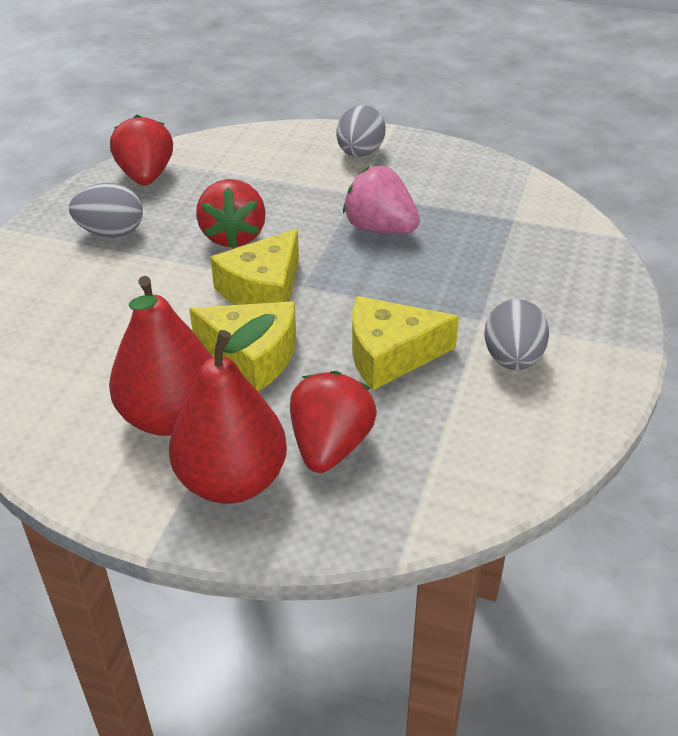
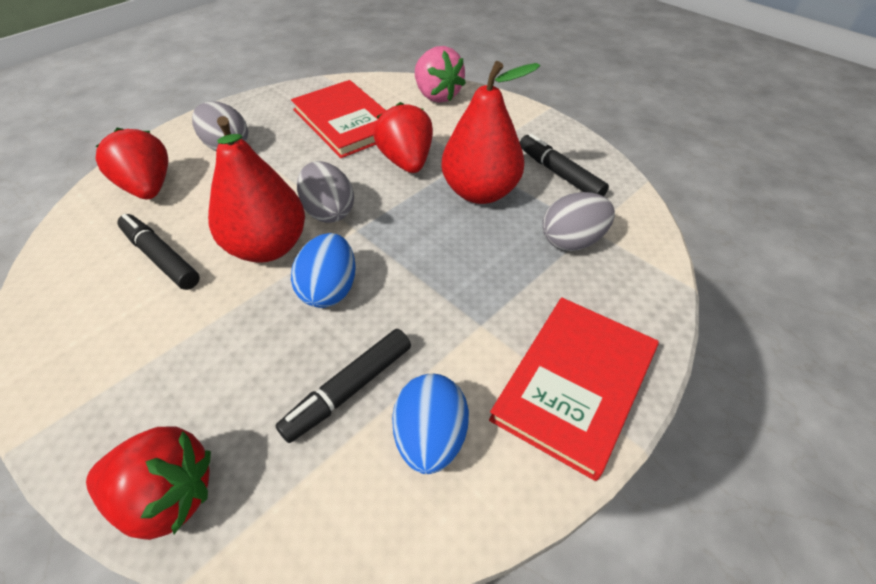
black marker: 0 -> 3
blue egg: 0 -> 2
red book: 0 -> 2
yellow cheese: 3 -> 0

